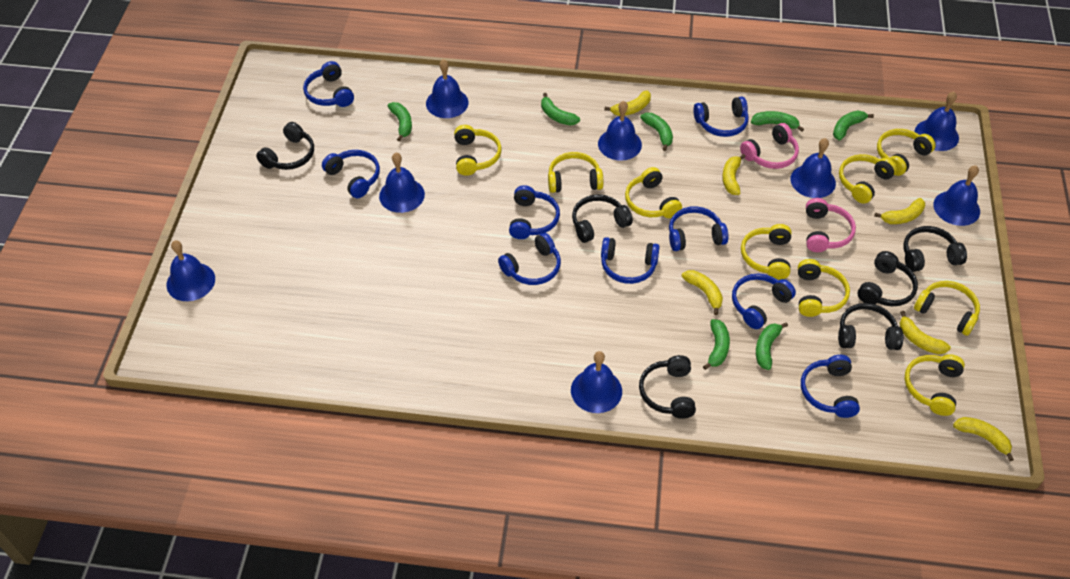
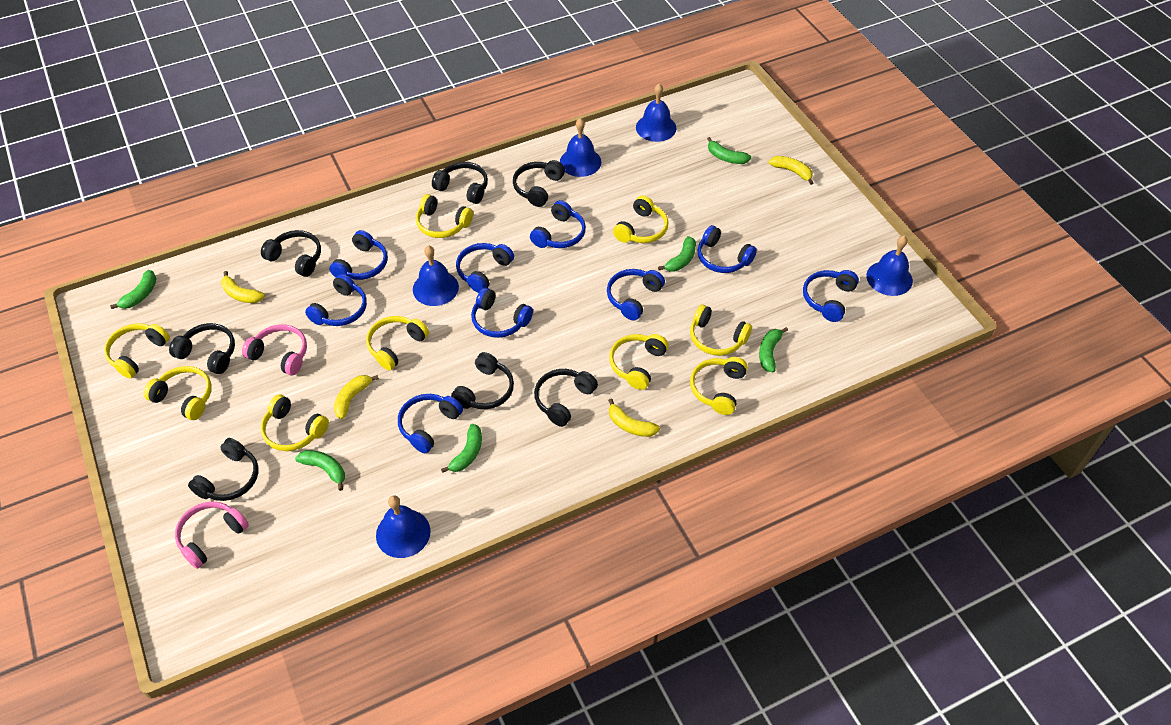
black headphones: 6 -> 7
blue bell: 8 -> 5
green banana: 7 -> 6
yellow banana: 6 -> 4

